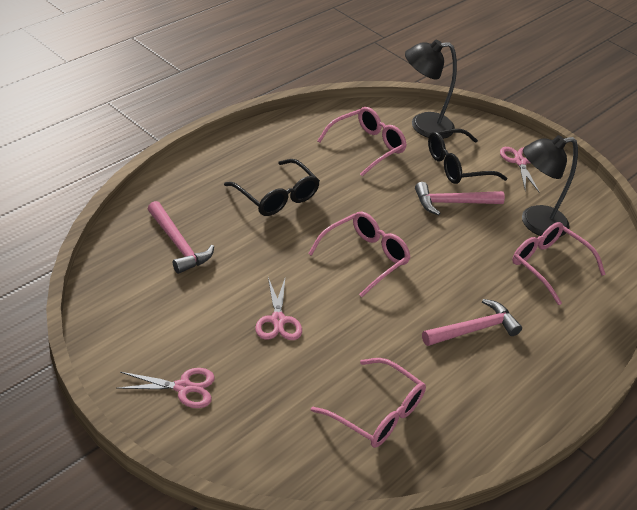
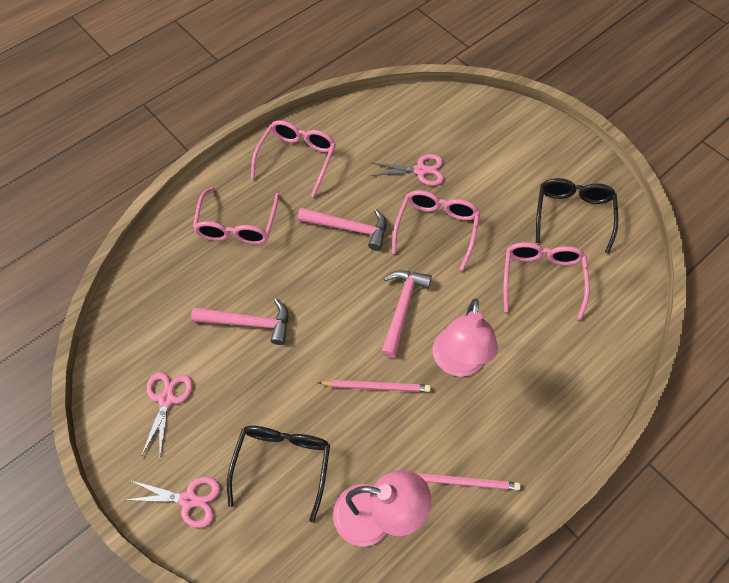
black lamp: 2 -> 0
pink lamp: 0 -> 2
pink pencil: 0 -> 2

